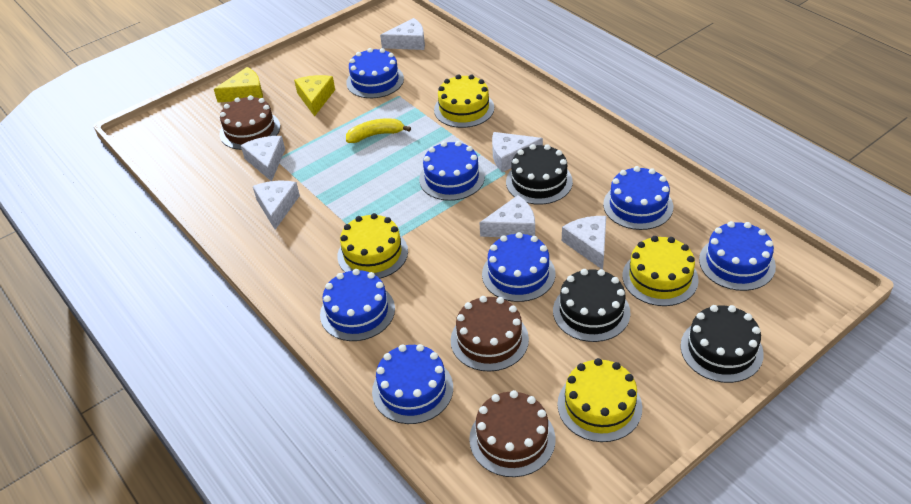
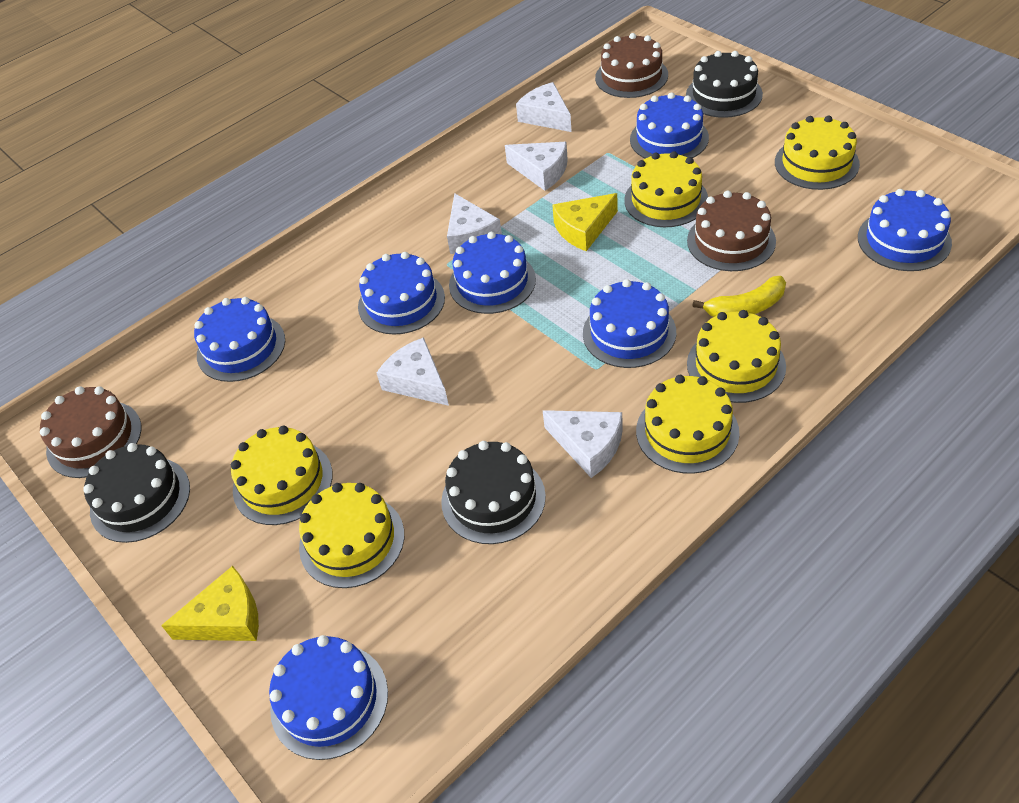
white cheese: 6 -> 5
yellow cake: 4 -> 6

